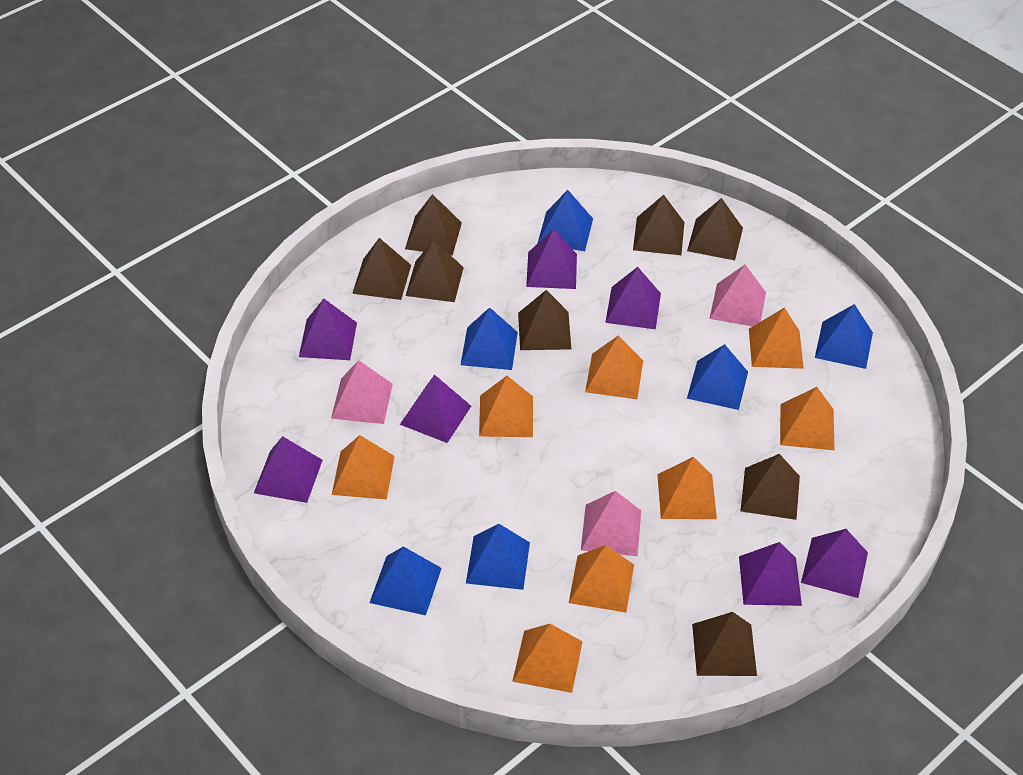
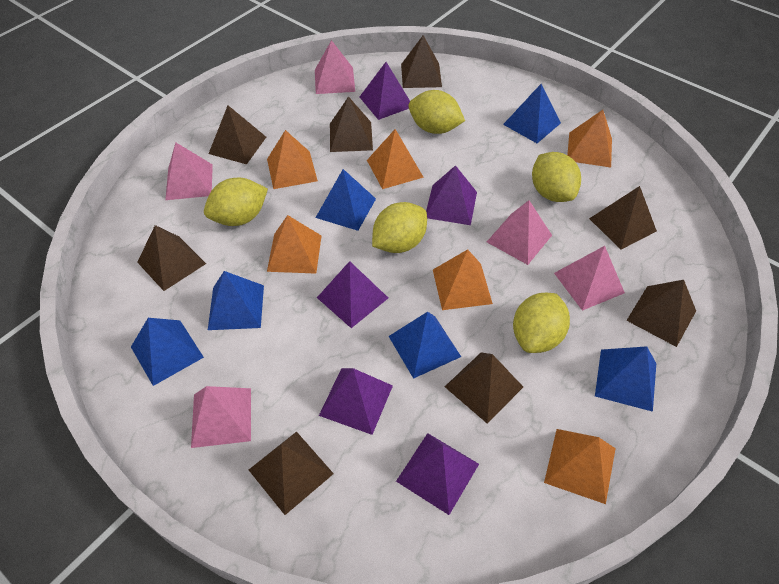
orange pyramid: 8 -> 6
pink pyramid: 3 -> 5
purple pyramid: 7 -> 5
yellow lemon: 0 -> 5

